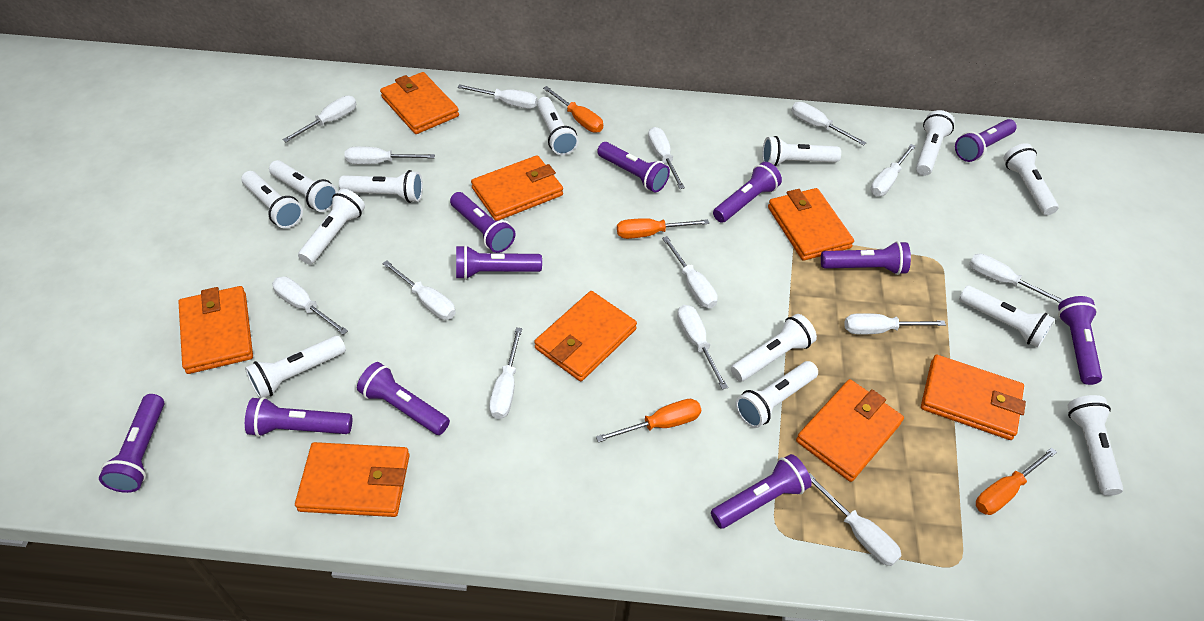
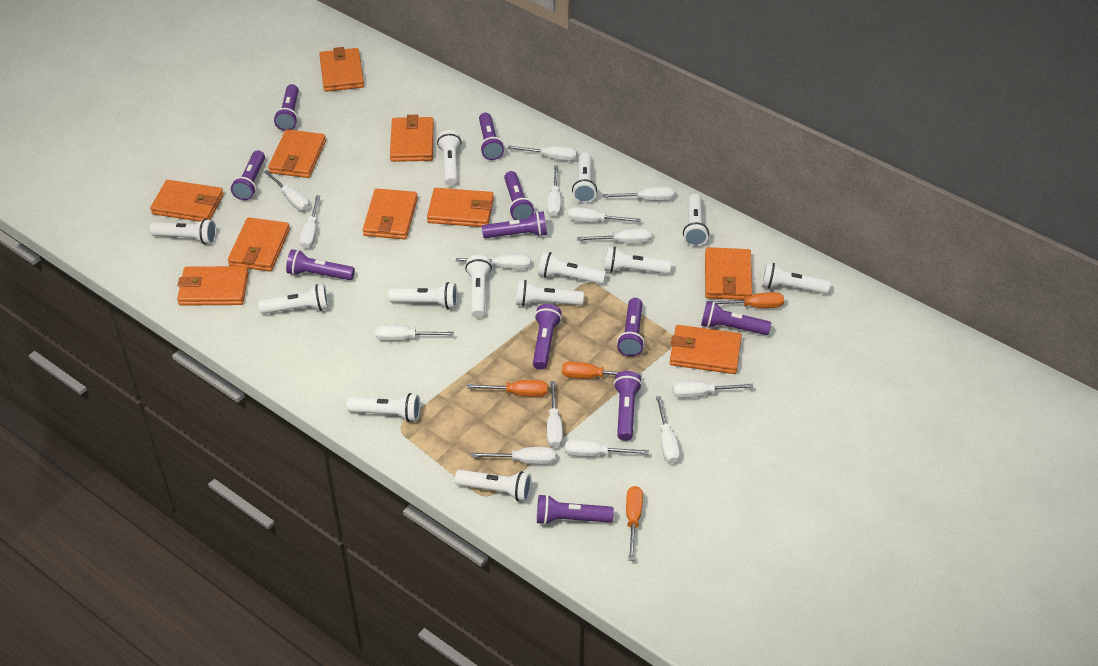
orange wallet: 8 -> 10

